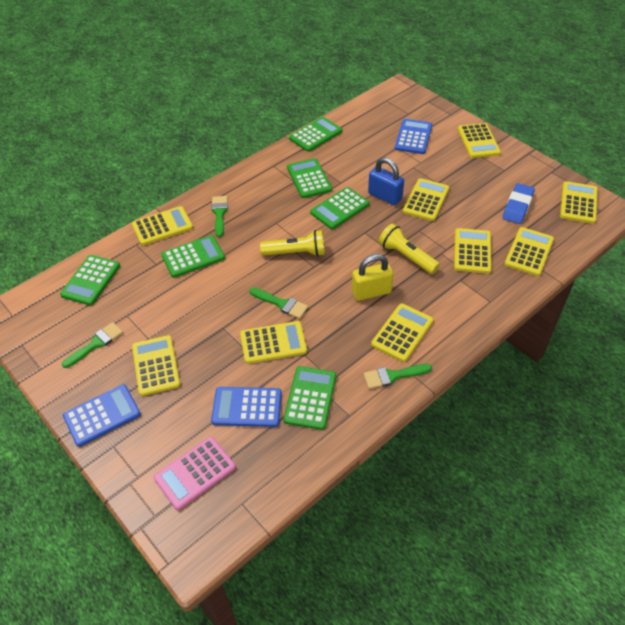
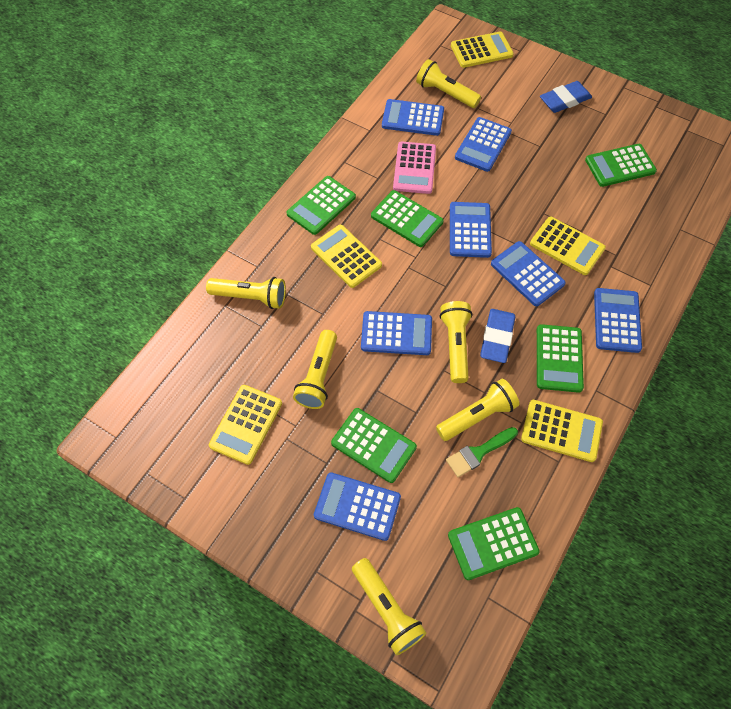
blue calculator: 3 -> 7
blue eraser: 1 -> 2
blue padlock: 1 -> 0
green brush: 4 -> 1
yellow calculator: 9 -> 5
yellow flashlight: 2 -> 6
yellow padlock: 1 -> 0

